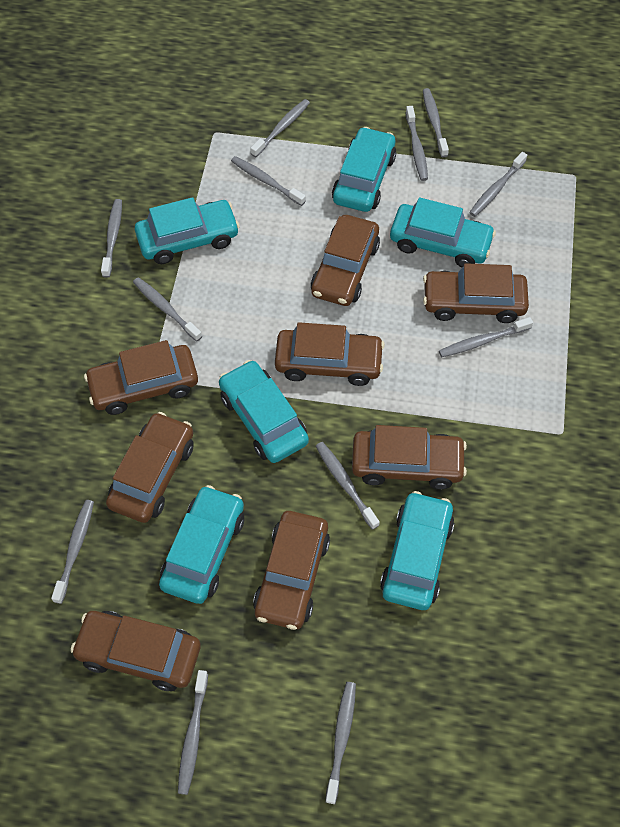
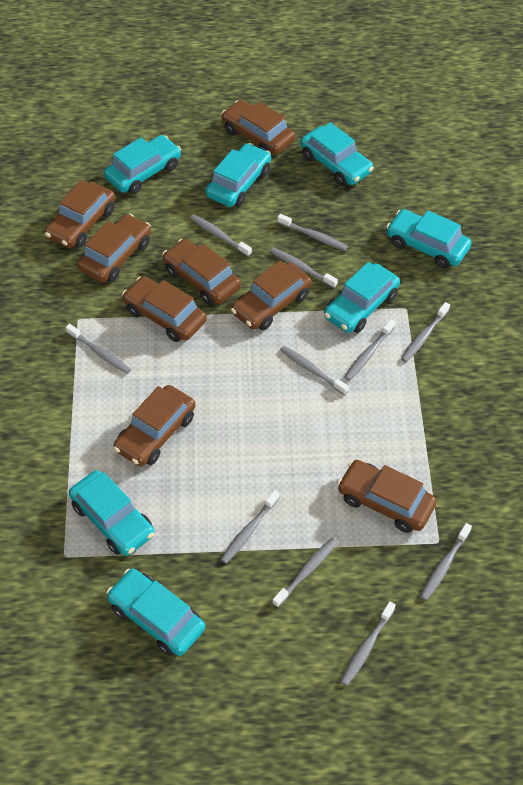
grey toothbrush: 12 -> 11
turquoise car: 6 -> 7

